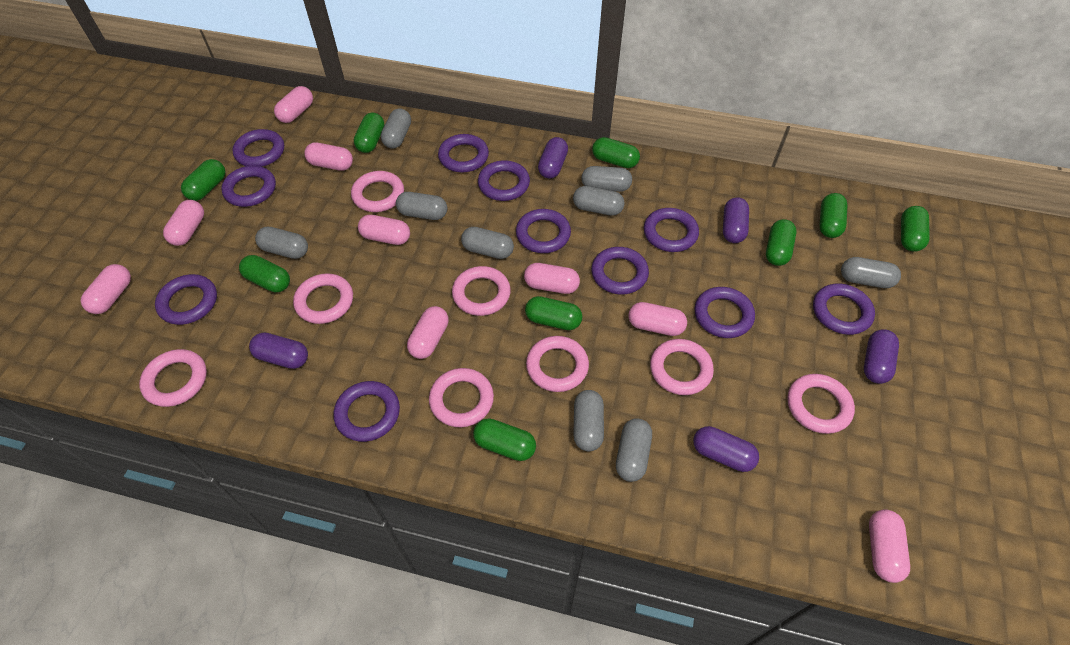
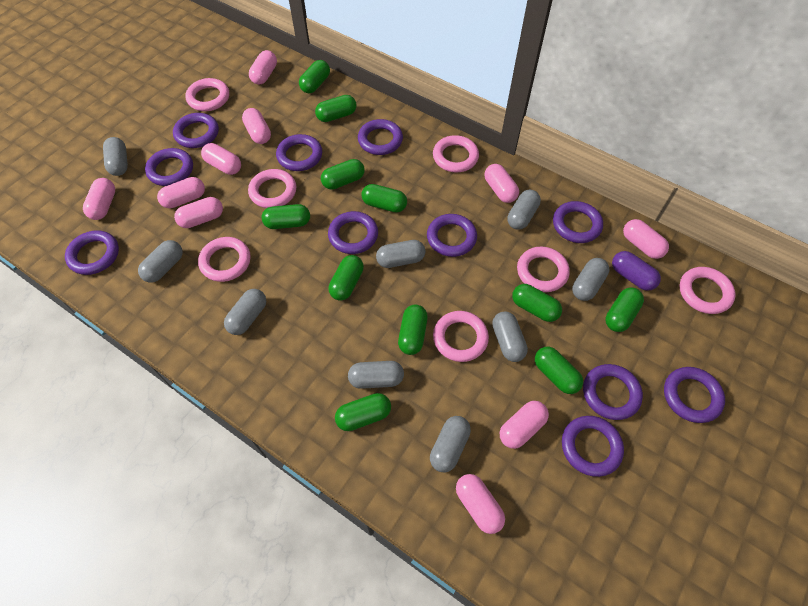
green capsule: 9 -> 11
pink capsule: 9 -> 10
pink ring: 8 -> 7
purple capsule: 5 -> 1

